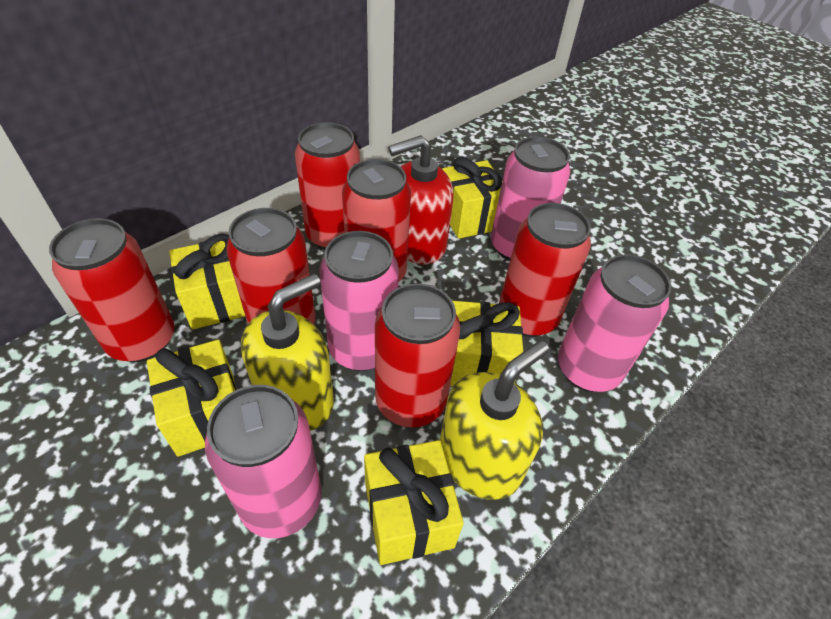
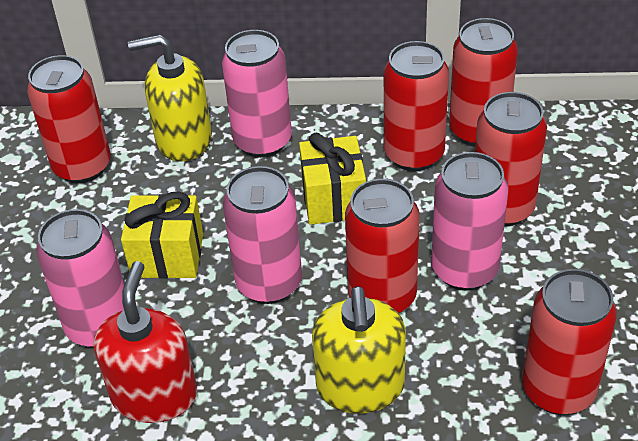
yellow gift: 5 -> 2

